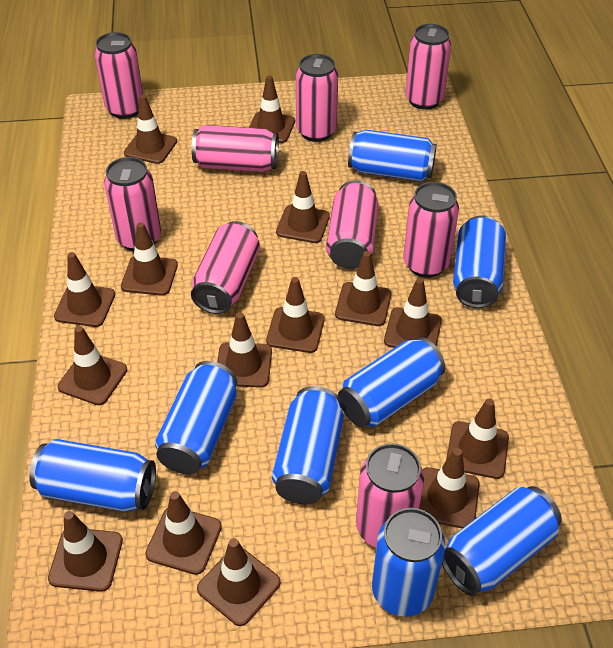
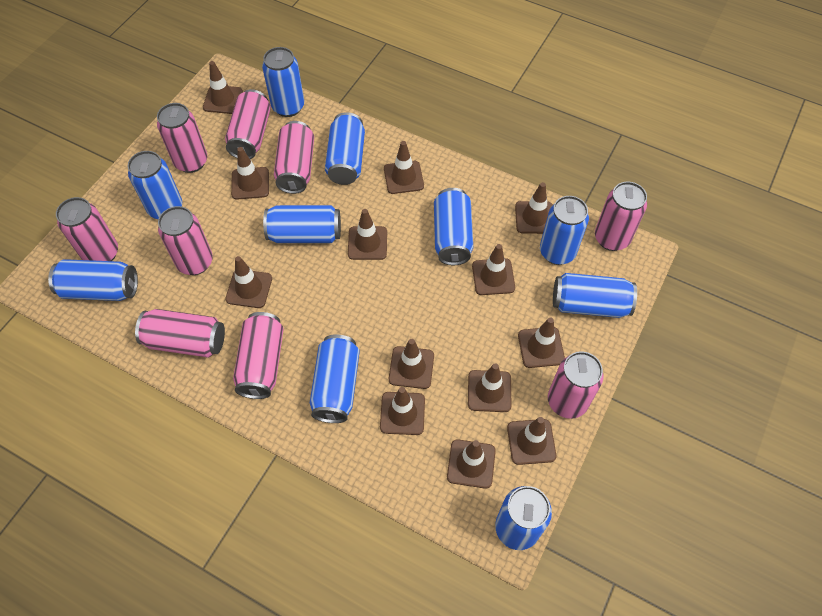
blue can: 8 -> 10
brown traffic cone: 15 -> 13

